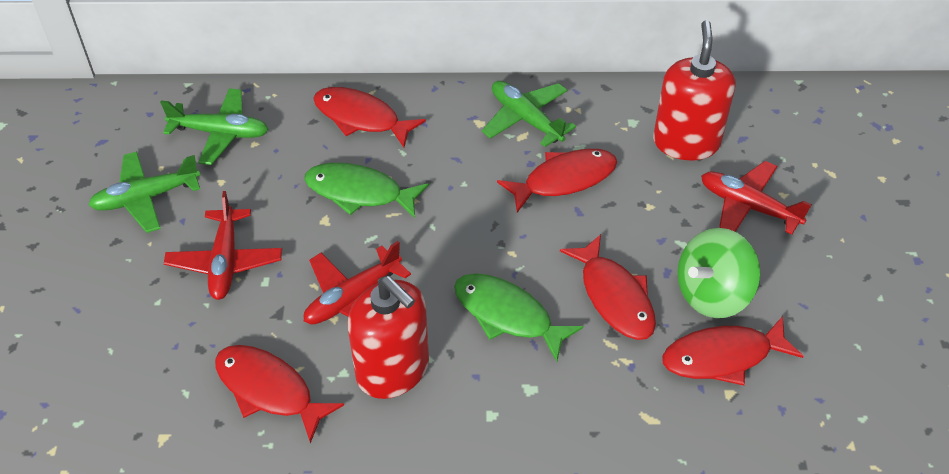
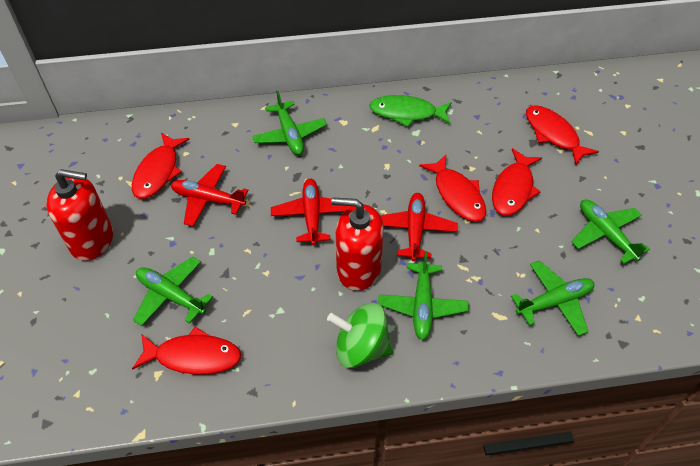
green fish: 2 -> 1
green plane: 3 -> 5

